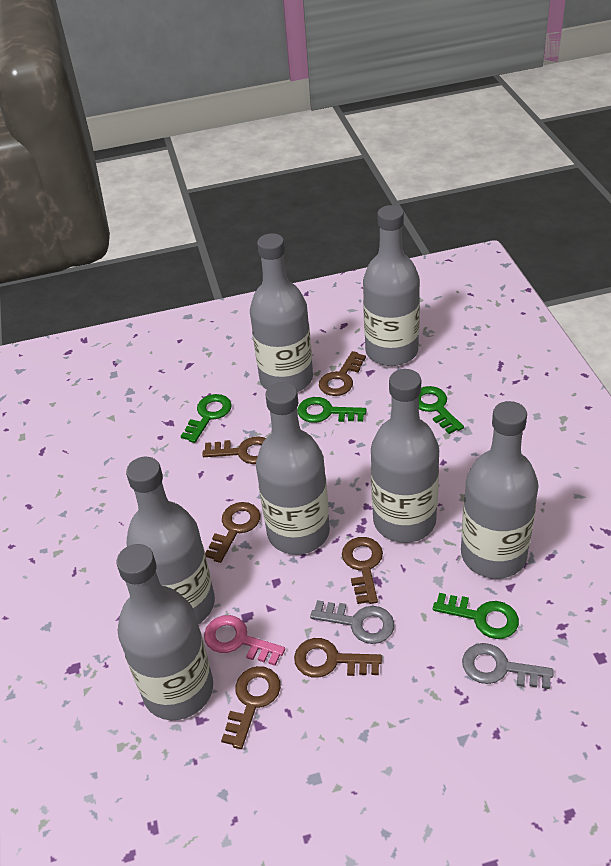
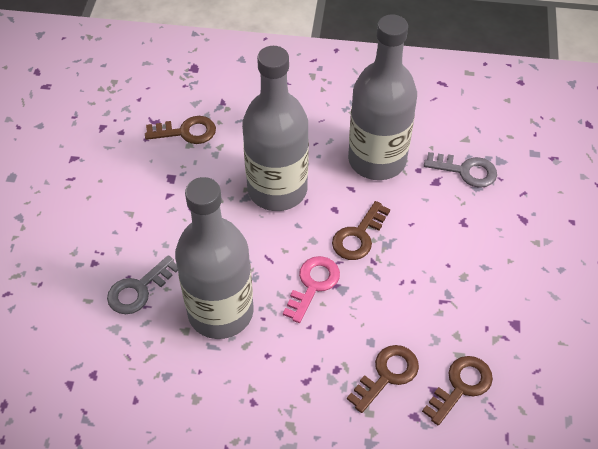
brown key: 6 -> 4
green key: 4 -> 0
grey bottle: 7 -> 3

